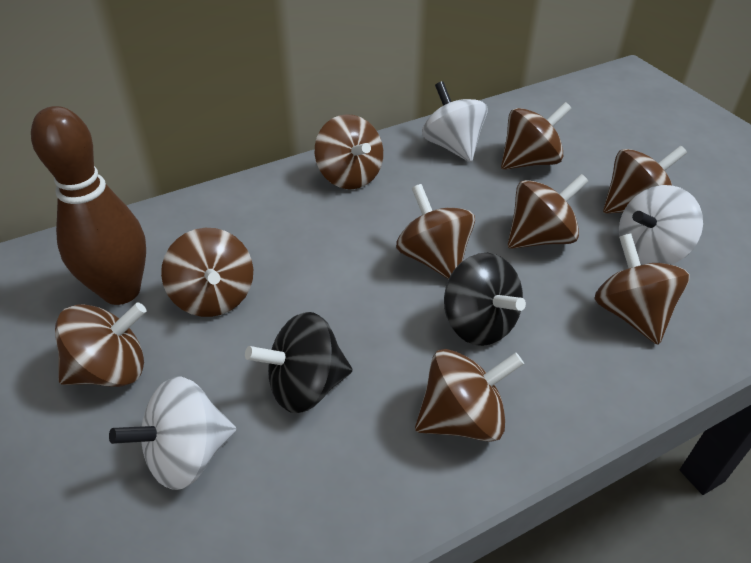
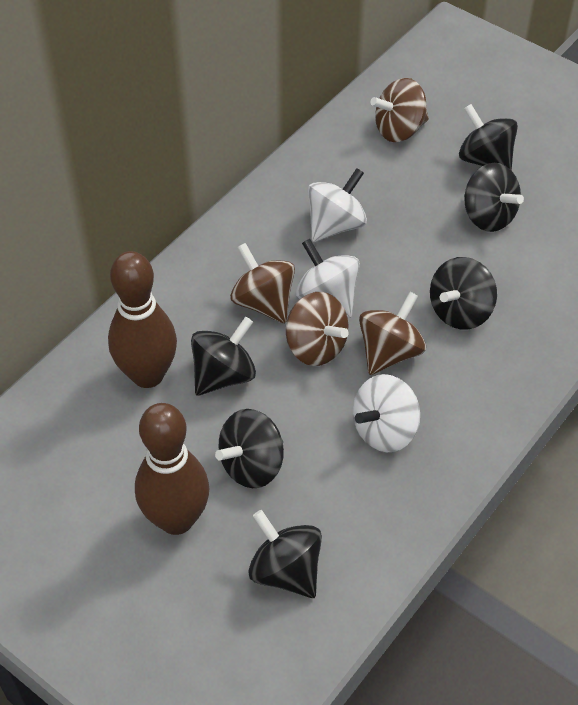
black spinning top: 2 -> 6
brown bowling pin: 1 -> 2
brown spinning top: 9 -> 4

